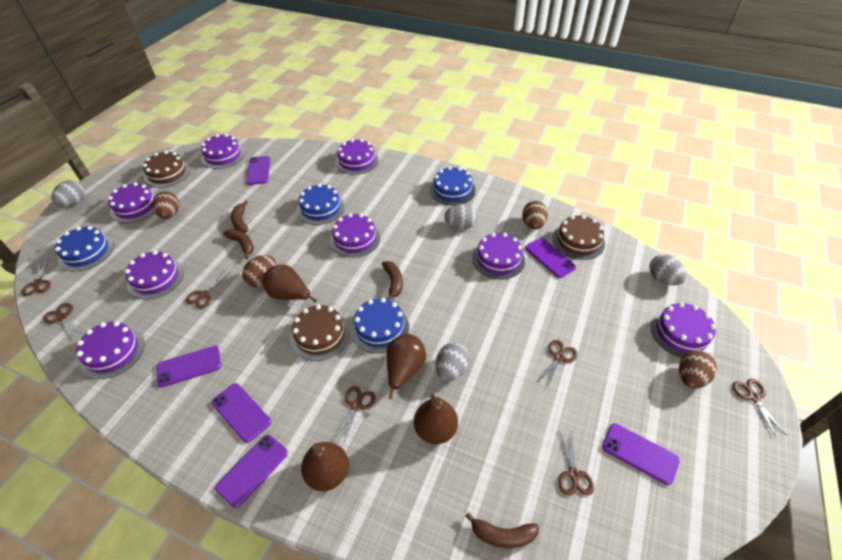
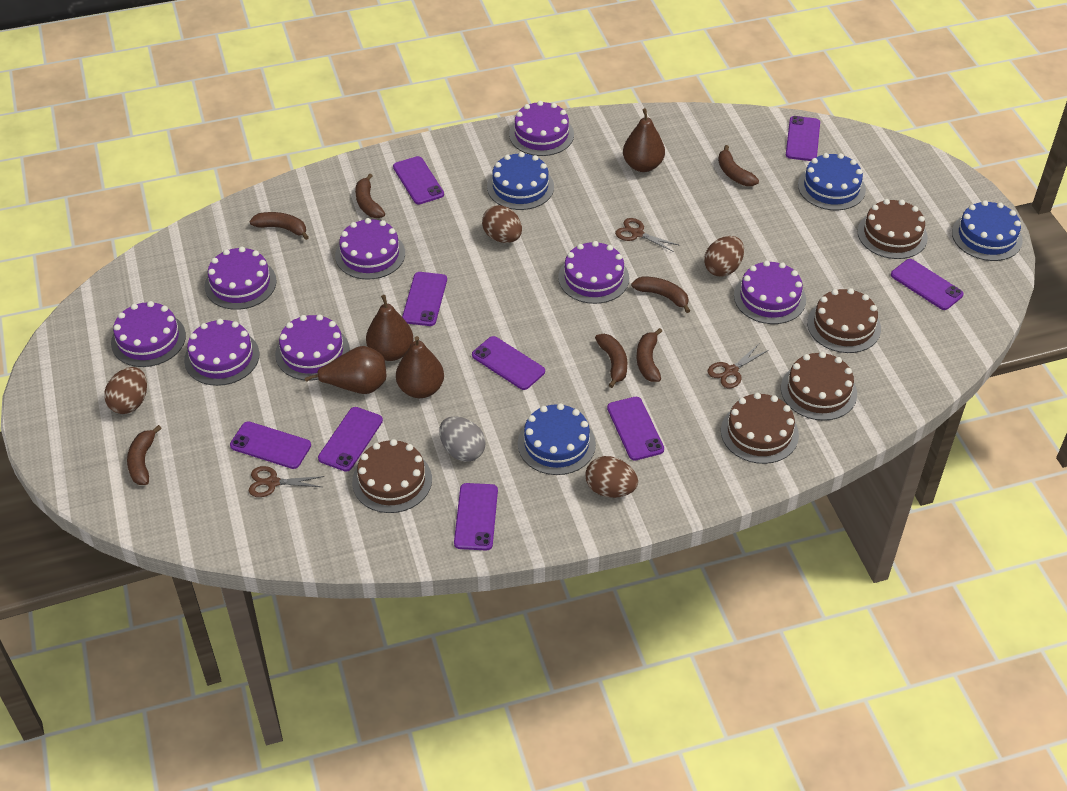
brown banana: 4 -> 7
brown cake: 3 -> 5
brown scissors: 7 -> 3
grey egg: 4 -> 1
purple phone: 6 -> 9

